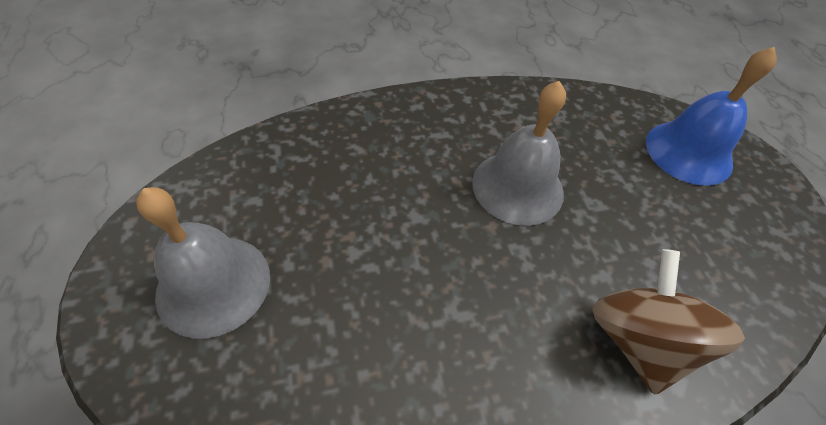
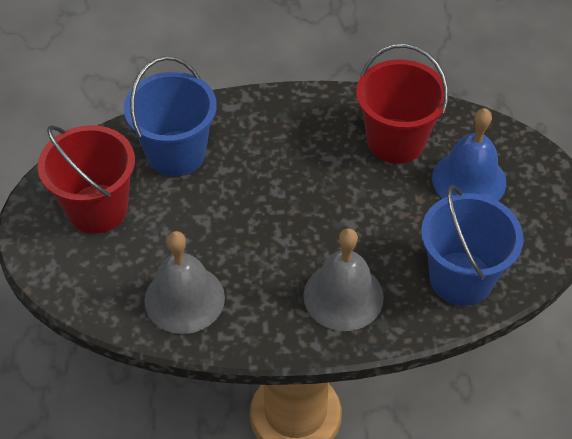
blue bucket: 0 -> 2
brown spinning top: 1 -> 0
red bucket: 0 -> 2

